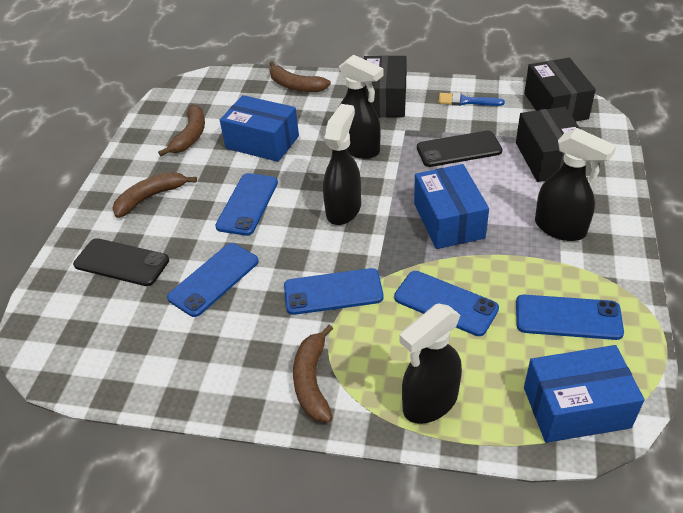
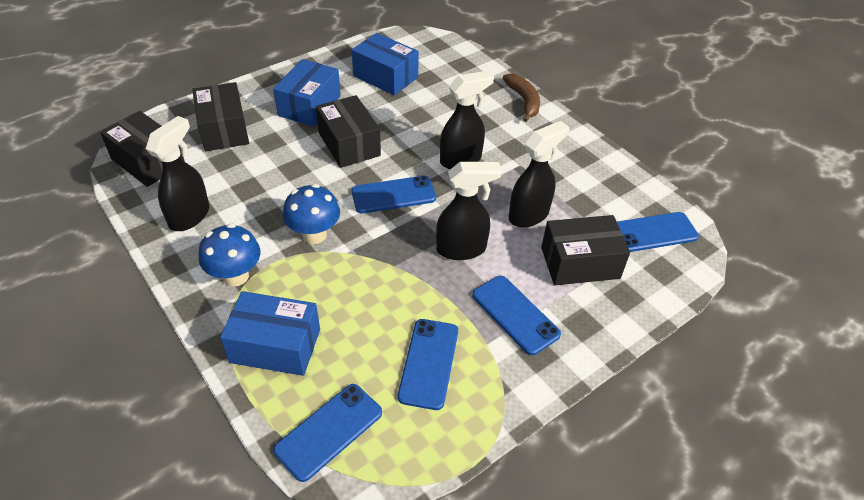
black box: 3 -> 4
black phone: 2 -> 0
blue brush: 1 -> 0
blue mushroom: 0 -> 2
brown banana: 4 -> 1

